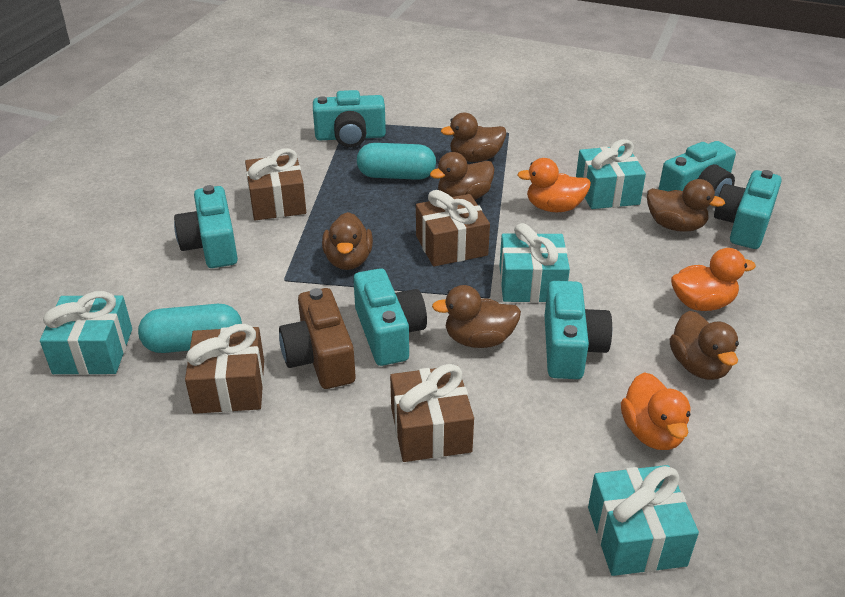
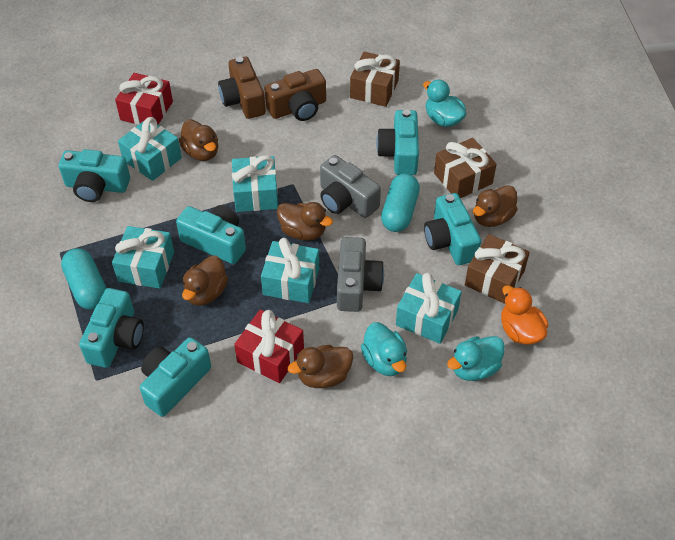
brown camera: 1 -> 2
brown duck: 6 -> 5
brown gift: 4 -> 3
grey camera: 0 -> 2
orange duck: 3 -> 1
red gift: 0 -> 2
turquoise duck: 0 -> 3
turquoise gift: 4 -> 5

